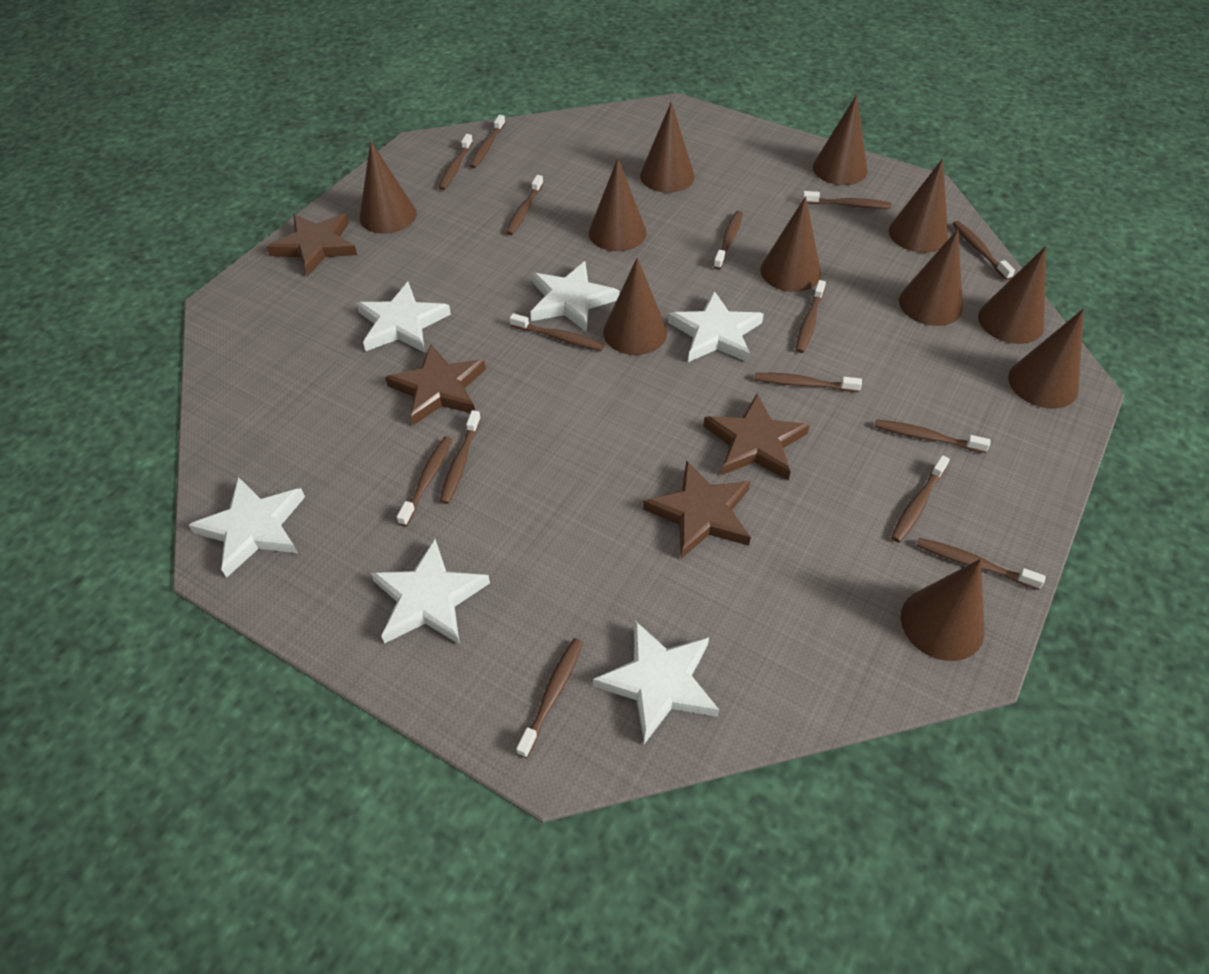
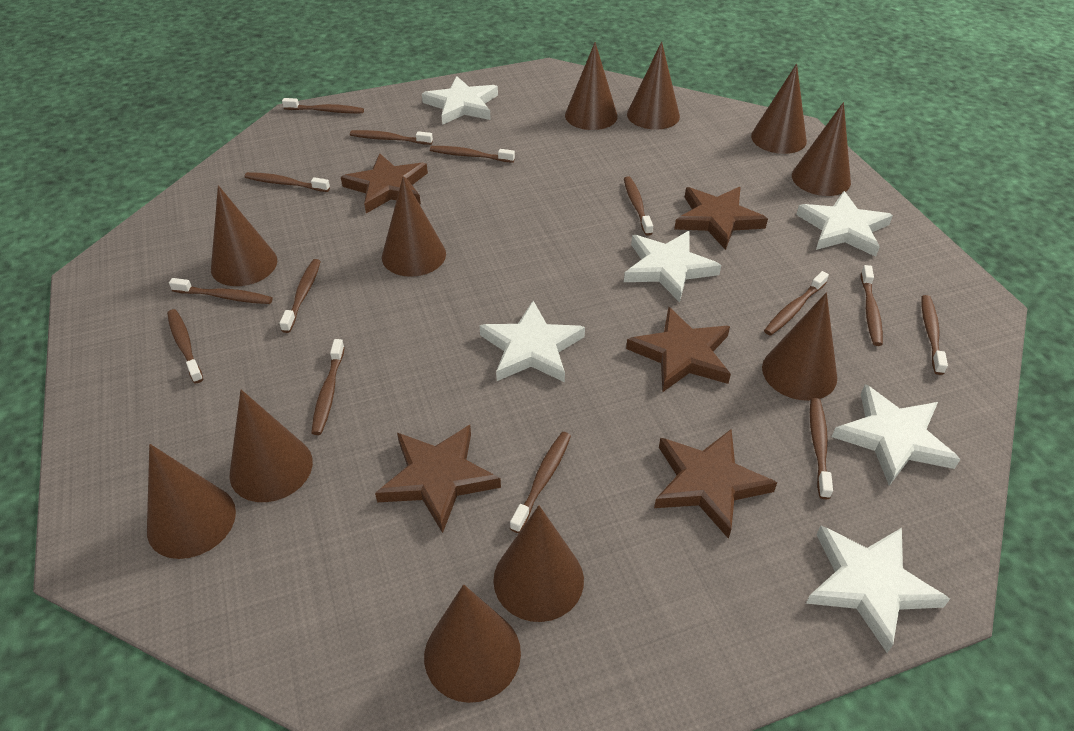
brown star: 4 -> 5
brown toothbrush: 15 -> 14

